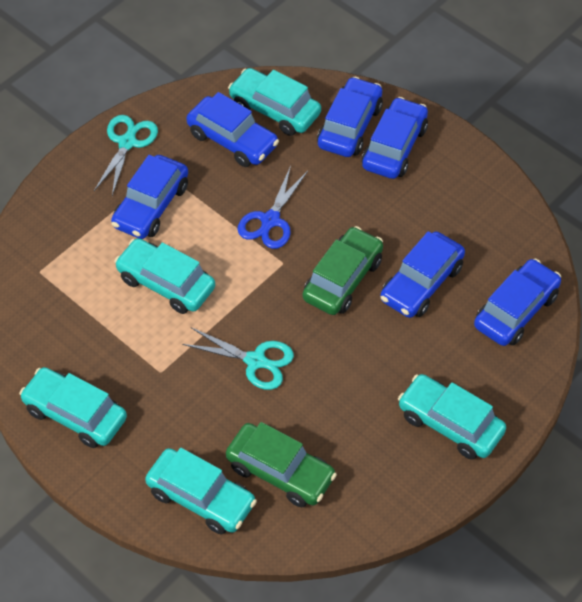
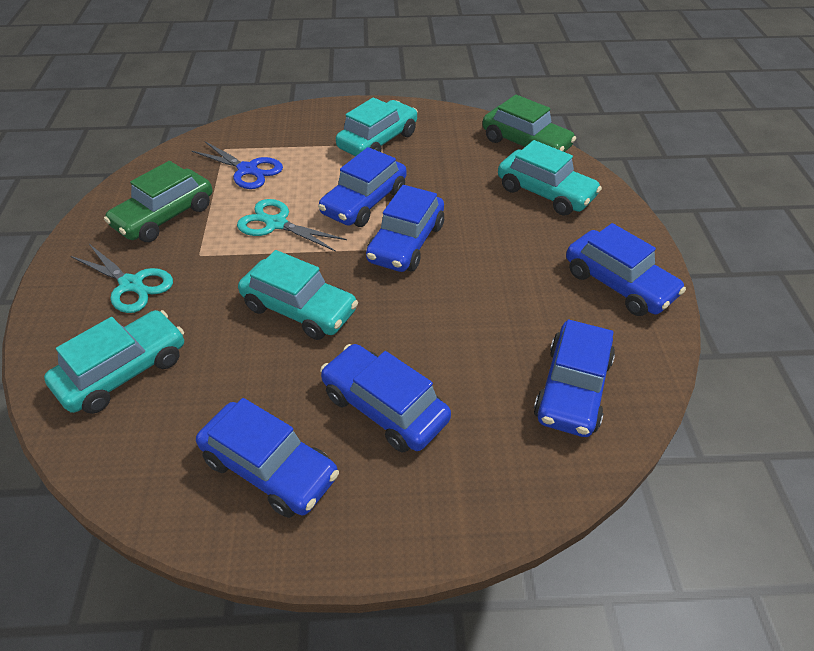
turquoise car: 5 -> 4

